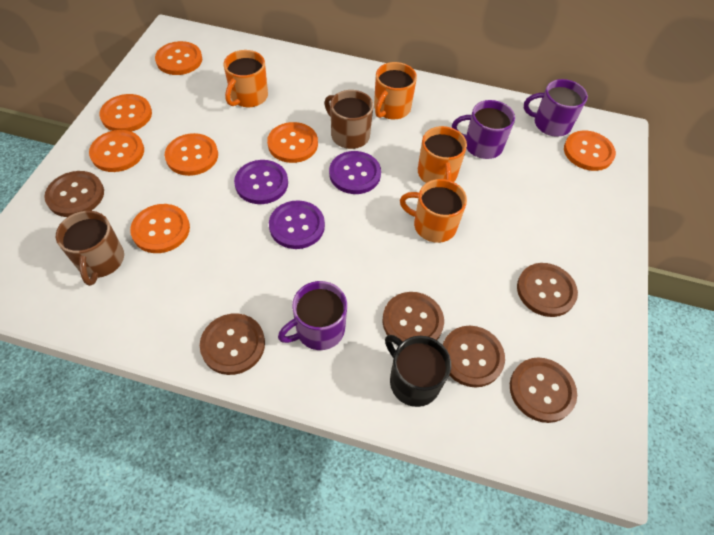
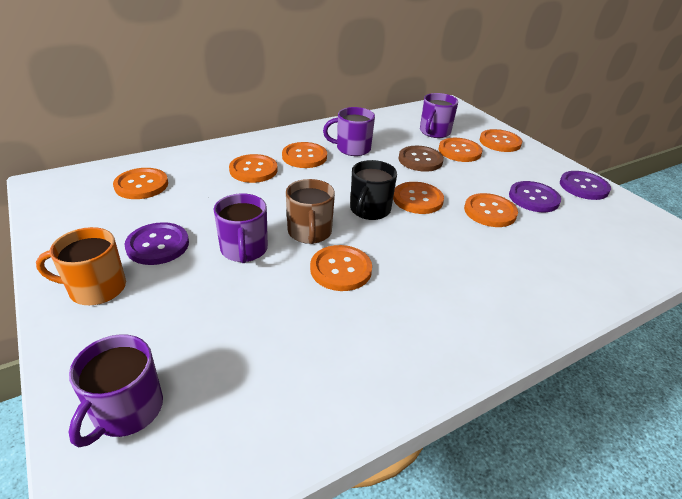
brown button: 6 -> 1
brown mug: 2 -> 1
orange button: 7 -> 8
orange mug: 4 -> 1
purple mug: 3 -> 4

